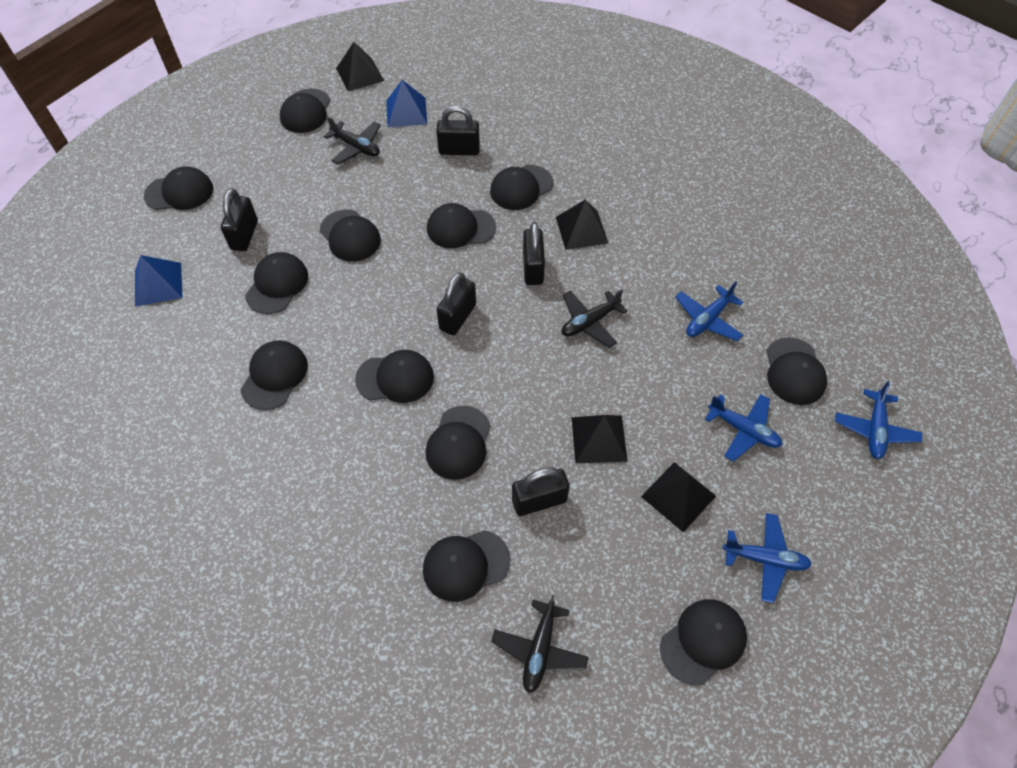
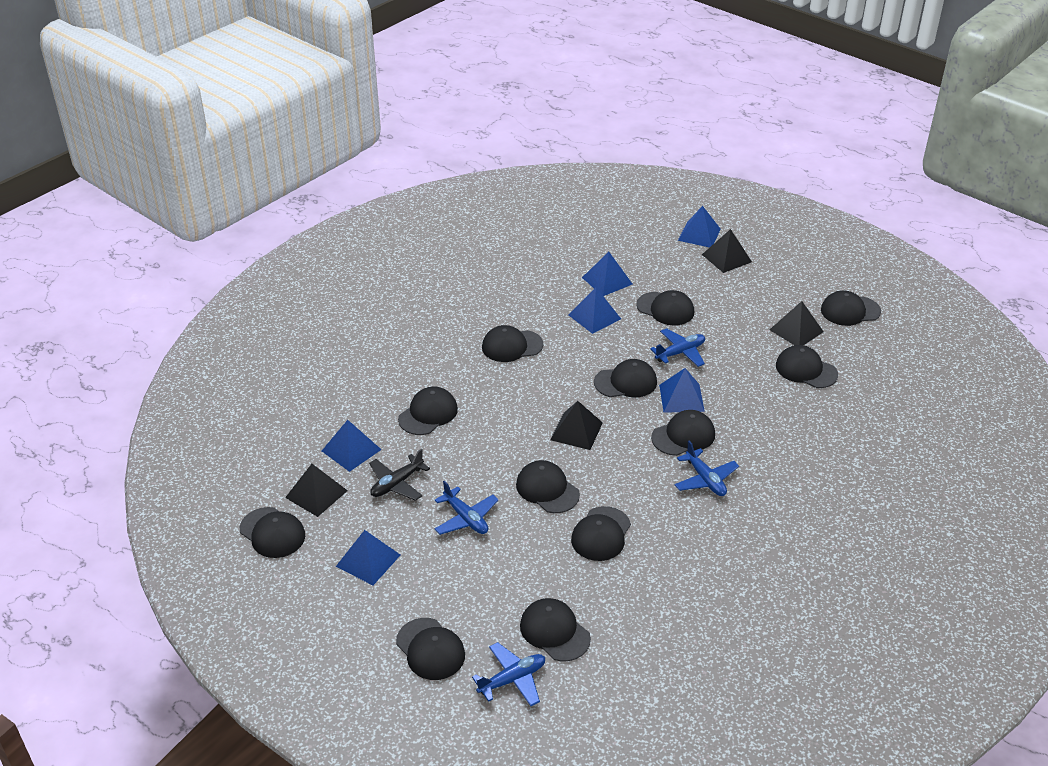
black padlock: 5 -> 0
black plane: 3 -> 1
blue pyramid: 2 -> 6

